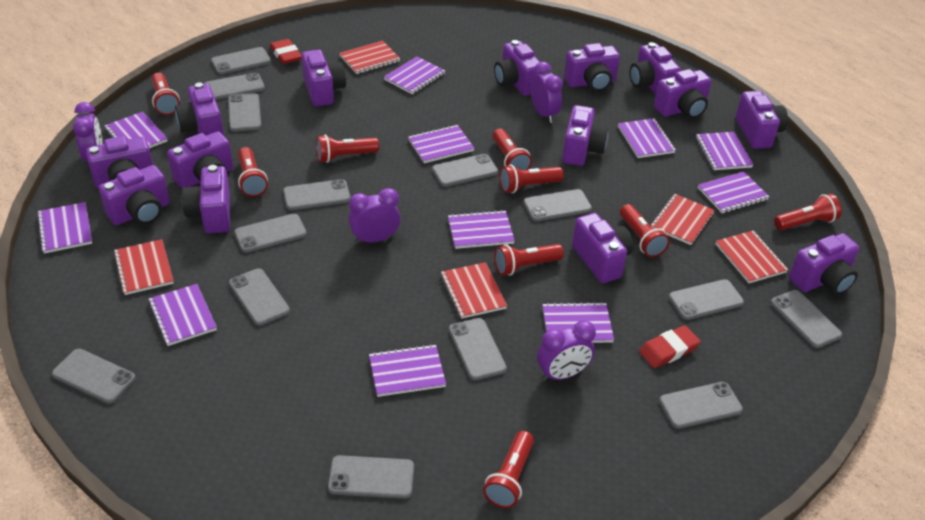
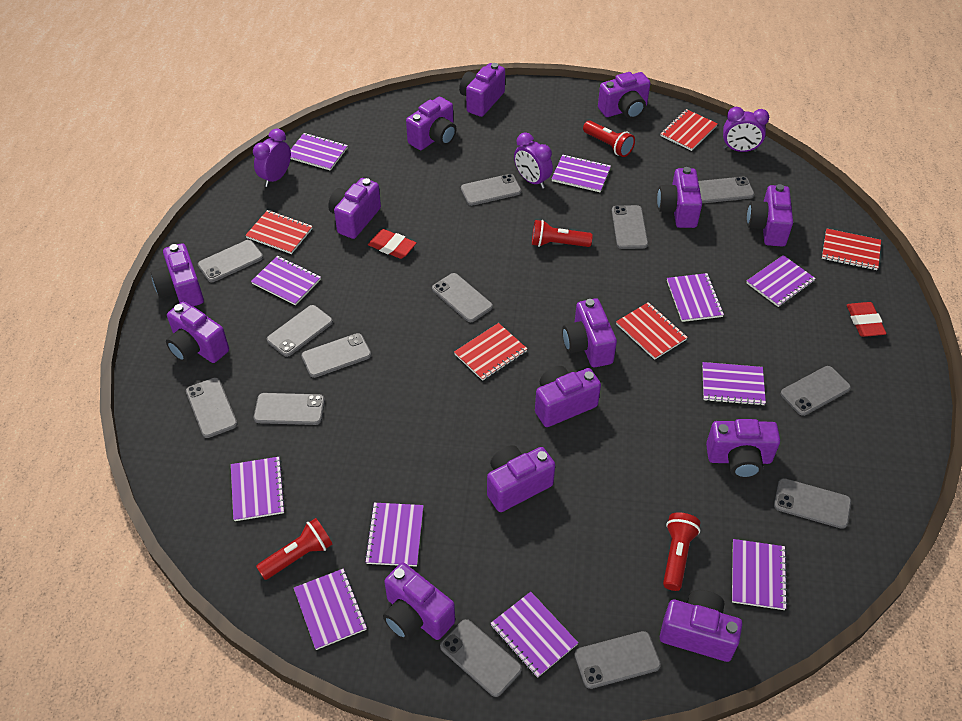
grey phone: 14 -> 13
purple clock: 4 -> 3
red flashlight: 9 -> 4

